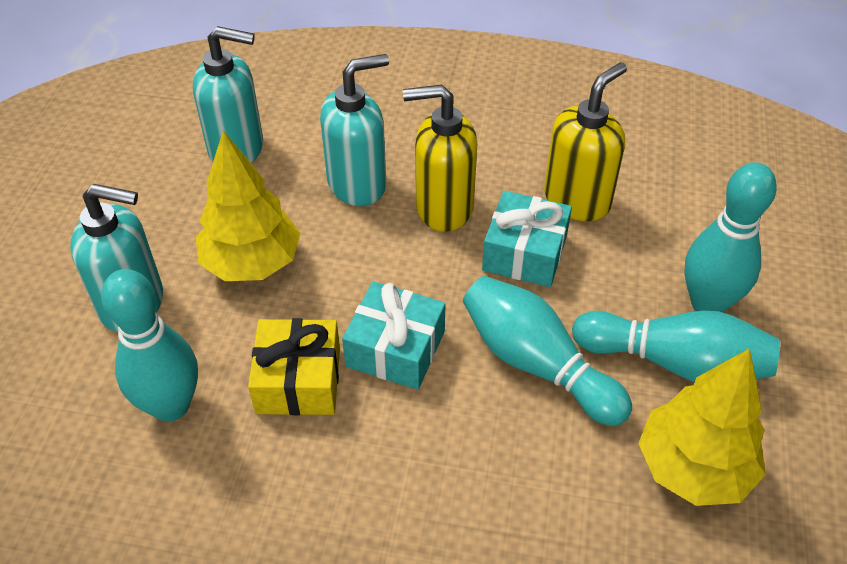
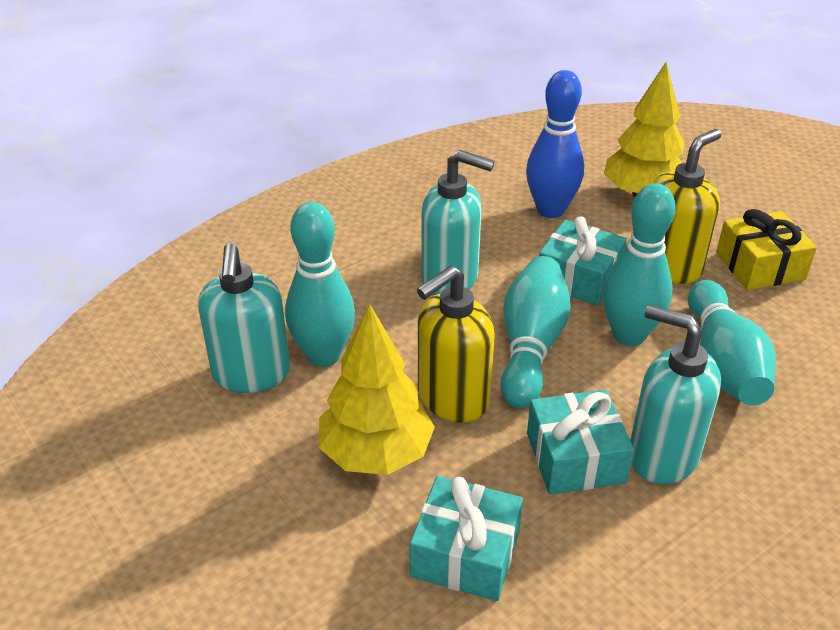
blue bowling pin: 0 -> 1
turquoise gift: 2 -> 3

